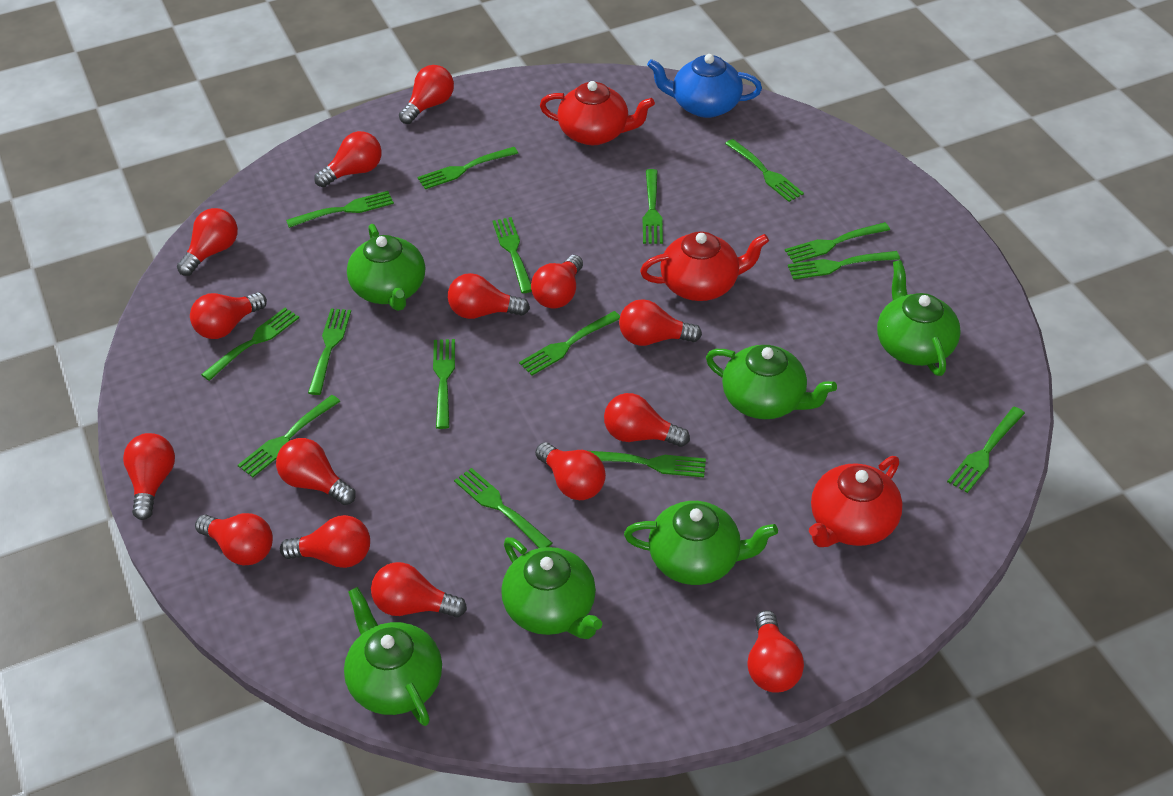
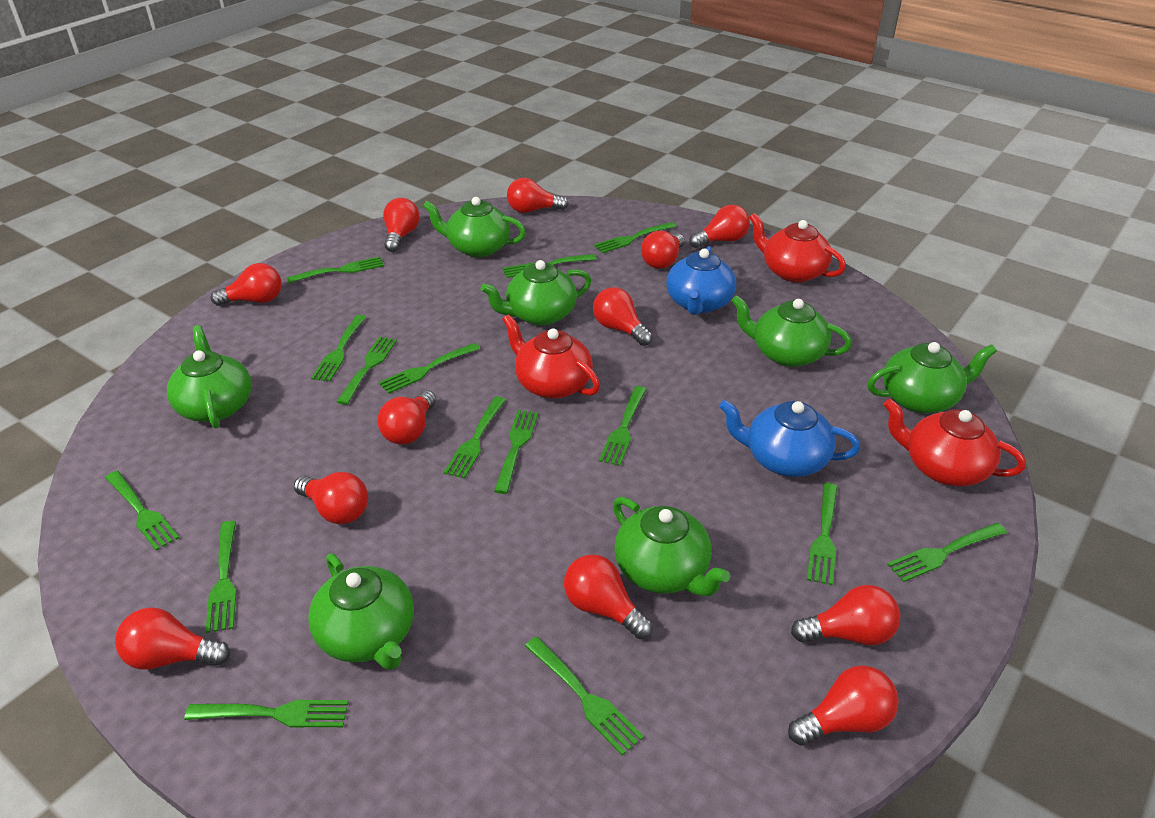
blue teapot: 1 -> 2
green teapot: 6 -> 7
red light bulb: 15 -> 12

